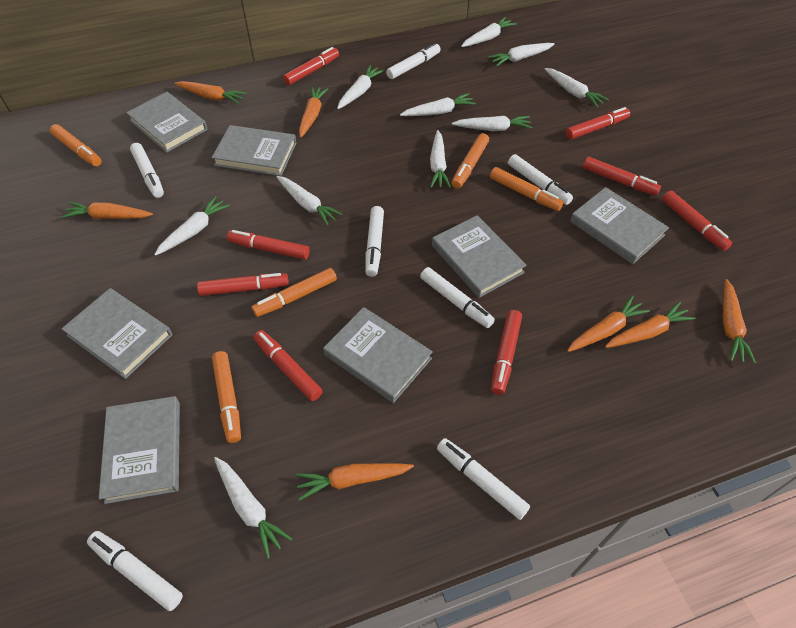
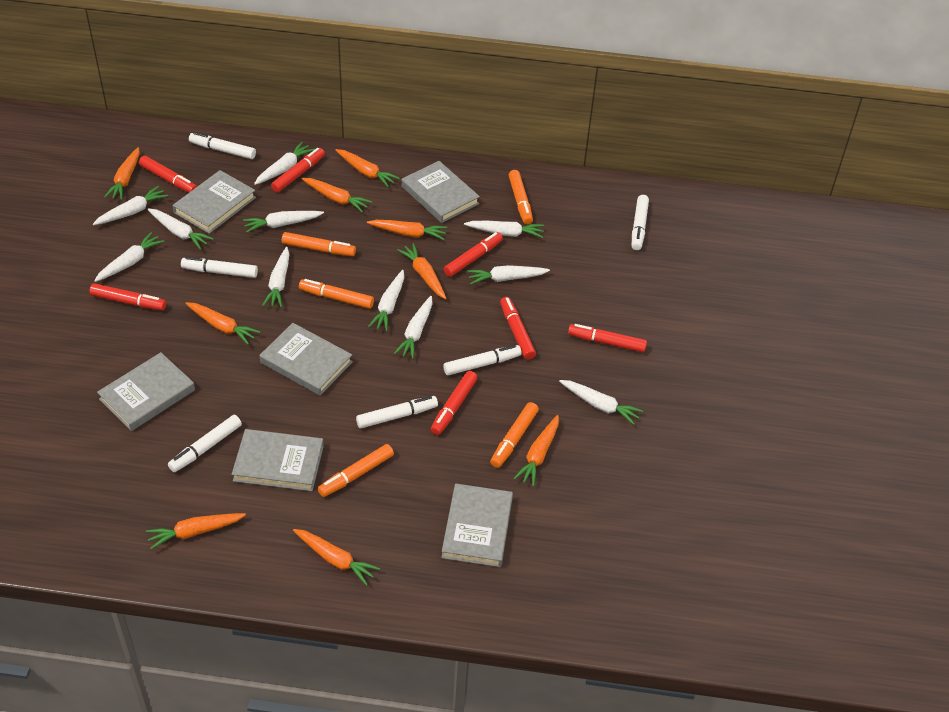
grey book: 7 -> 6
orange carrot: 7 -> 9
red marker: 8 -> 7
white carrot: 10 -> 11
white marker: 7 -> 6

